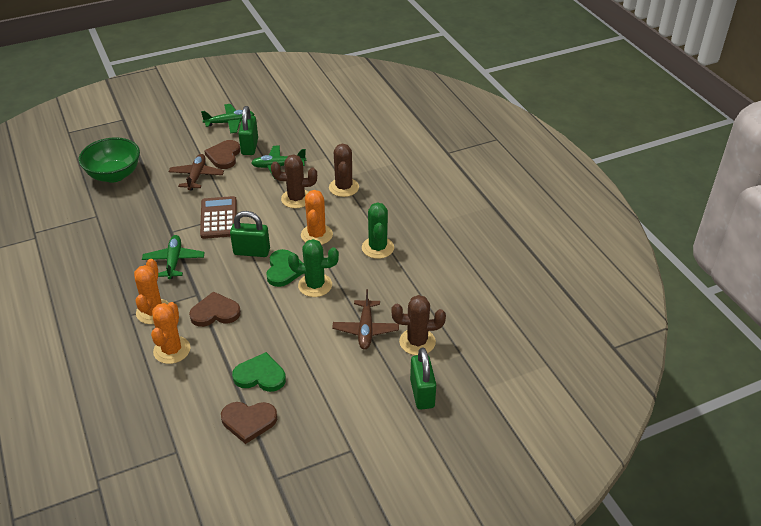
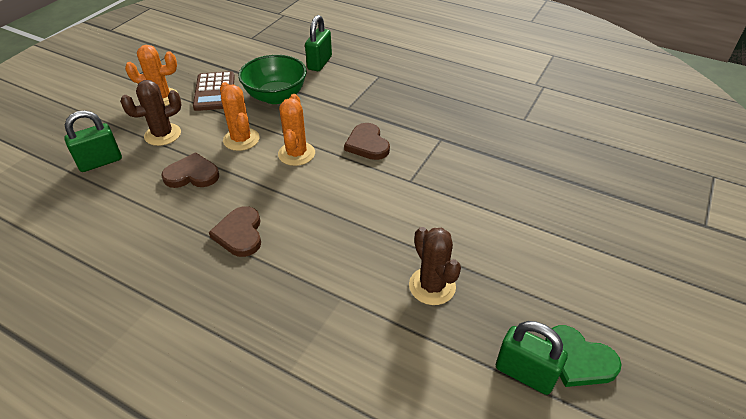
brown cactus: 3 -> 2
brown plane: 2 -> 0
green cactus: 2 -> 0
green heart: 2 -> 1
green plane: 3 -> 0

